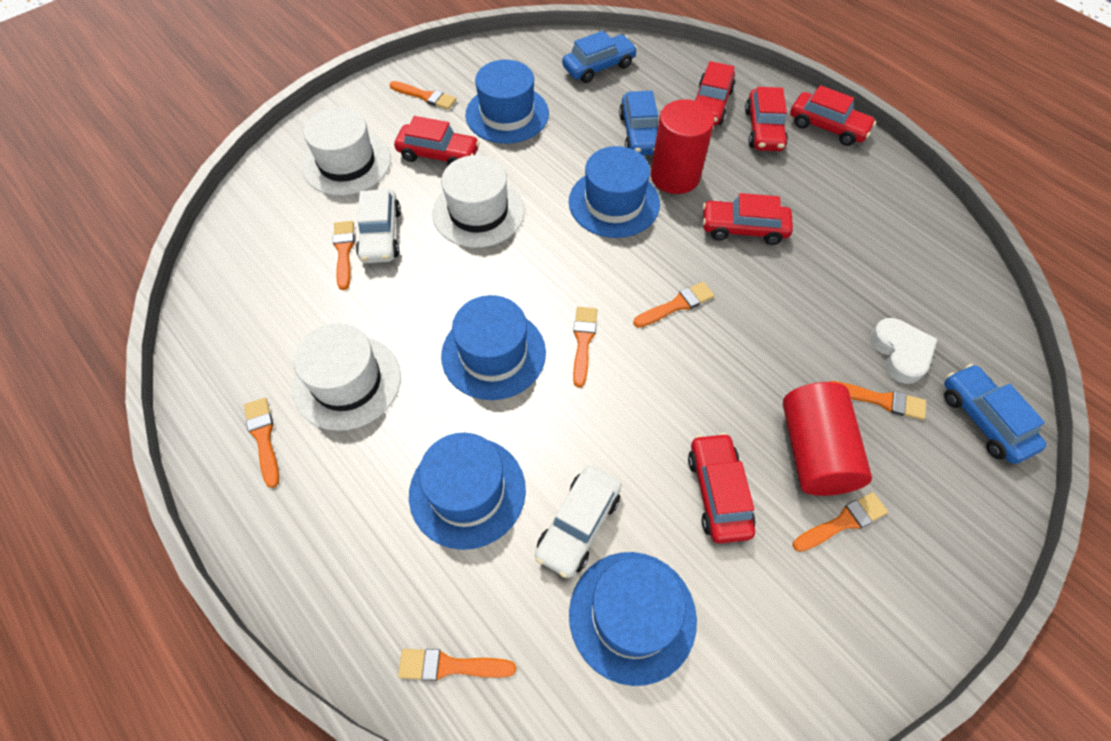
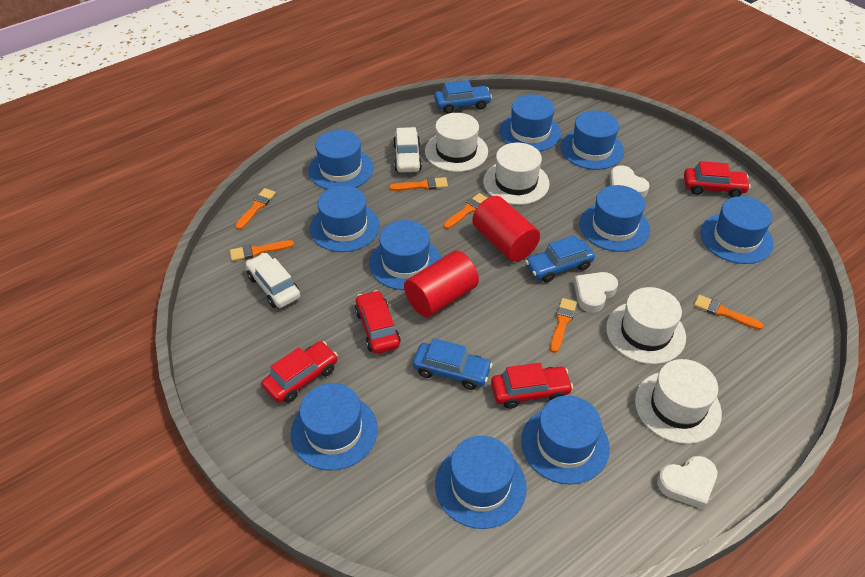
blue hat: 5 -> 10
orange brush: 8 -> 6
red car: 6 -> 4
white hat: 3 -> 4
white heart: 1 -> 3

